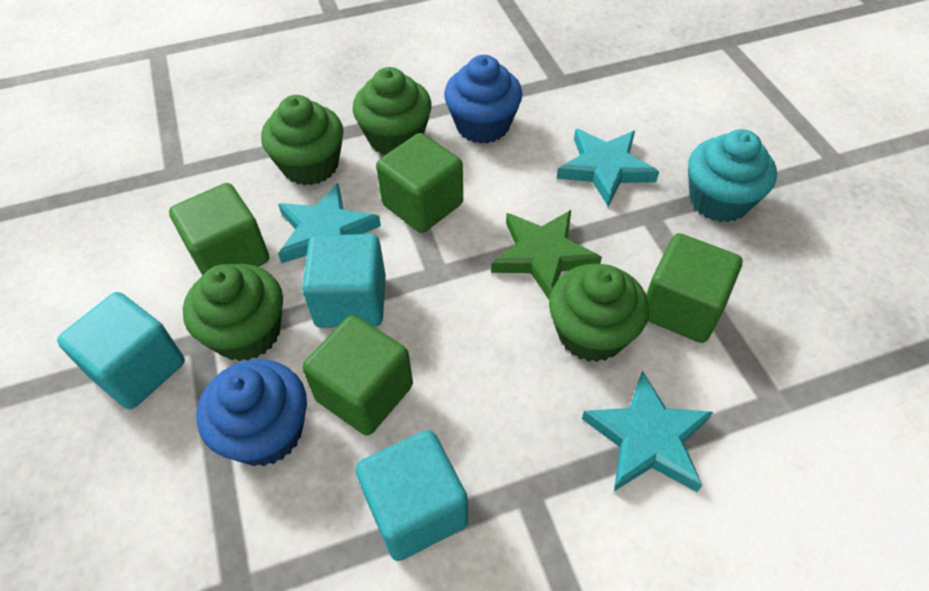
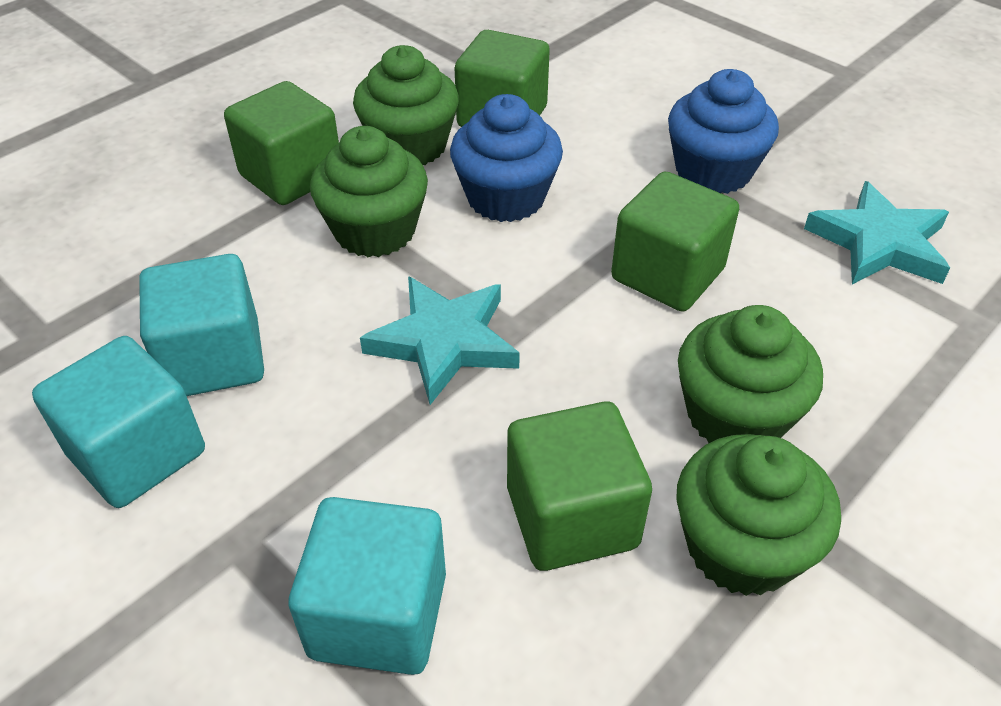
green star: 1 -> 0
turquoise cupcake: 1 -> 0
turquoise star: 3 -> 2

